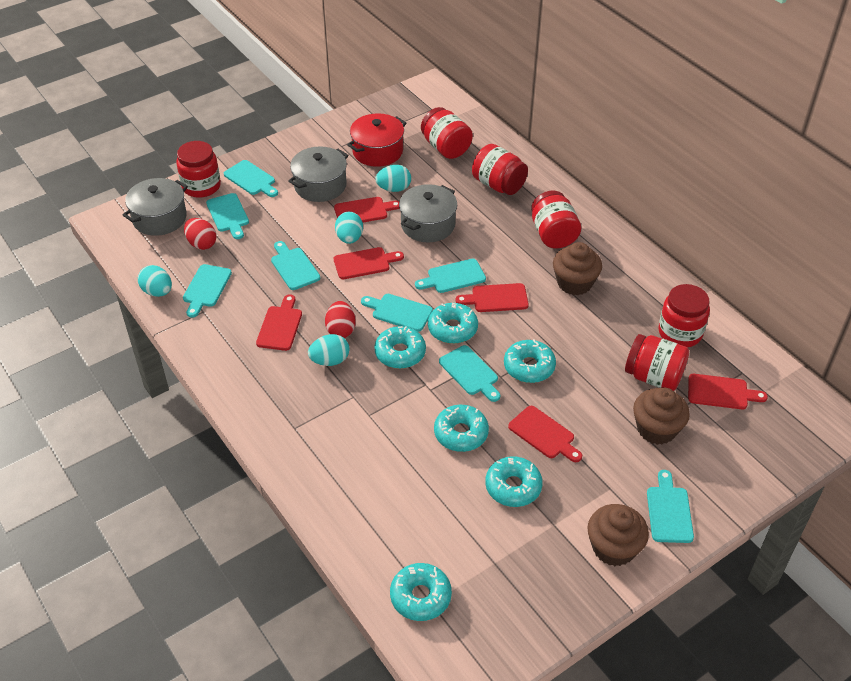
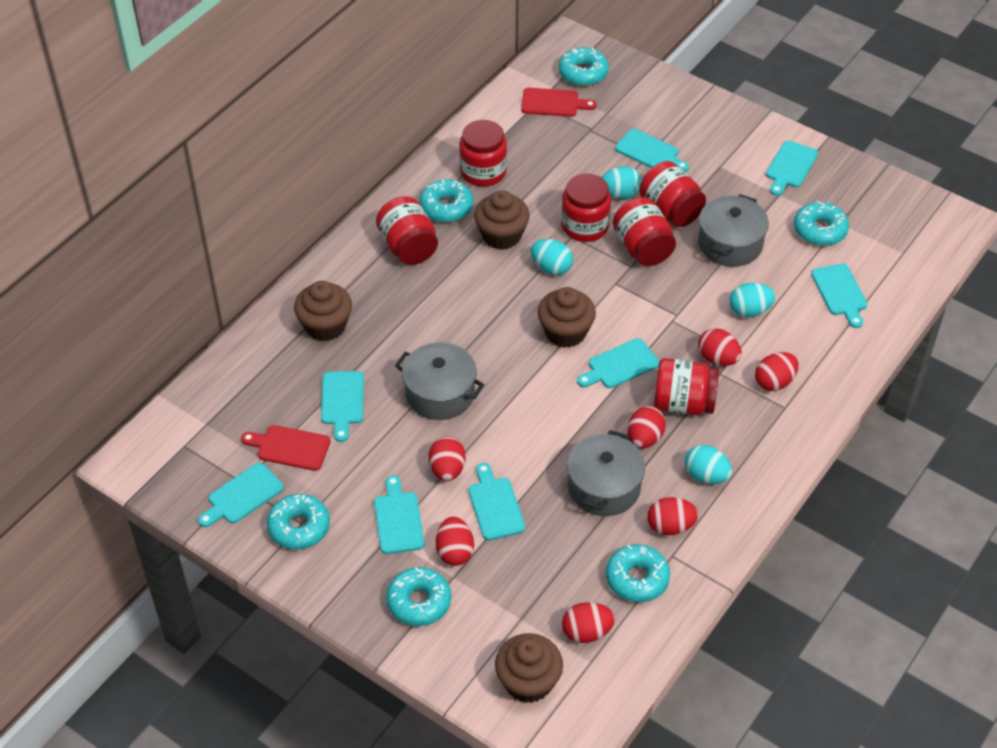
brown cupcake: 3 -> 4
red cutting board: 6 -> 2
red egg: 2 -> 7
red pot: 1 -> 0

